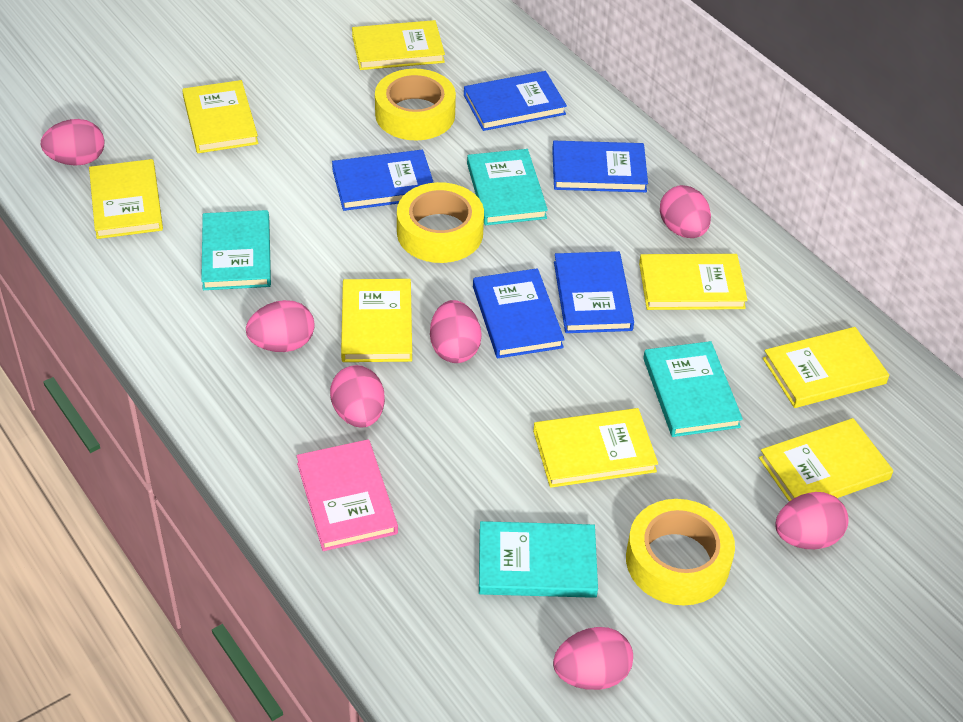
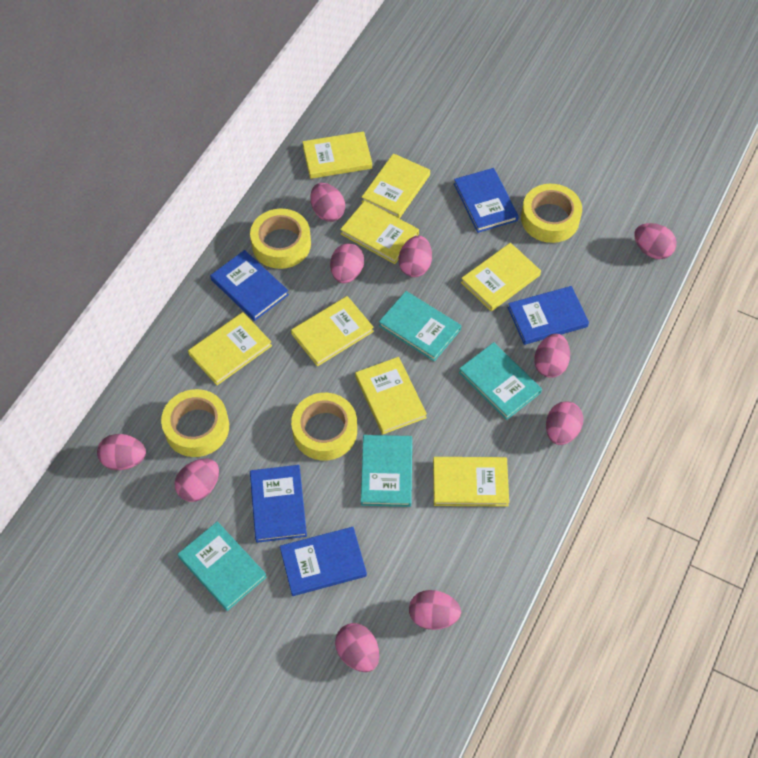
pink book: 1 -> 0
pink egg: 7 -> 10
yellow tape: 3 -> 4

